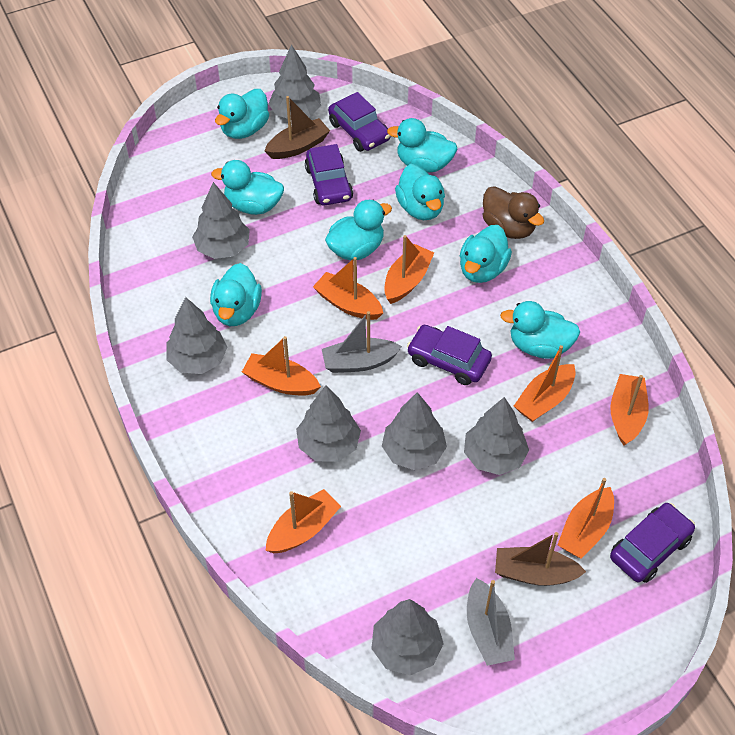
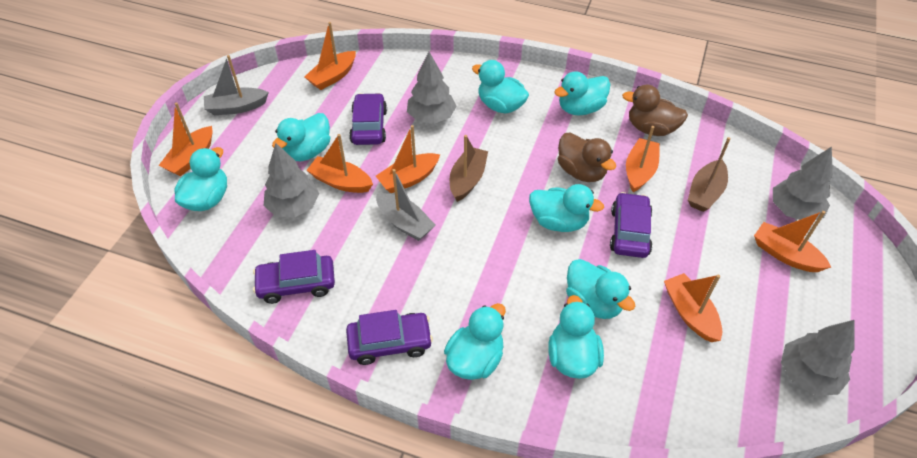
brown duck: 1 -> 2
grey tree: 7 -> 4

